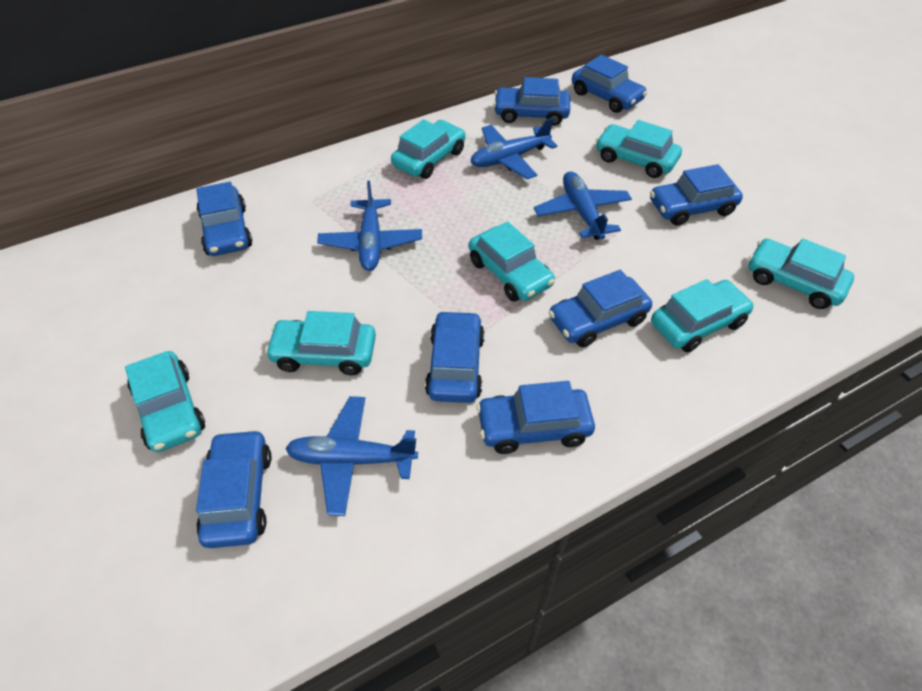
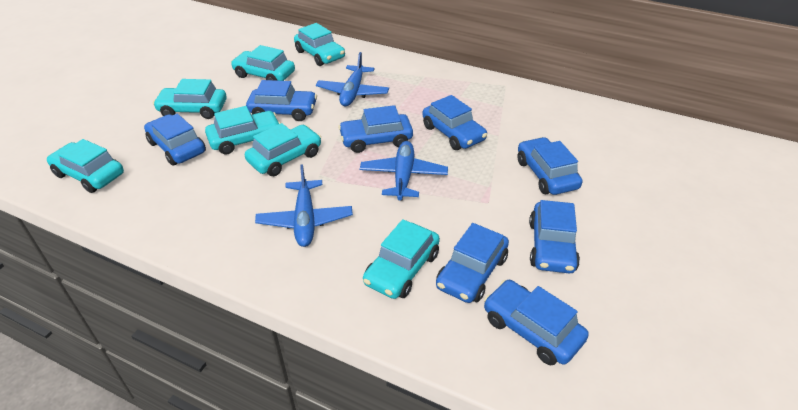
blue plane: 4 -> 3

